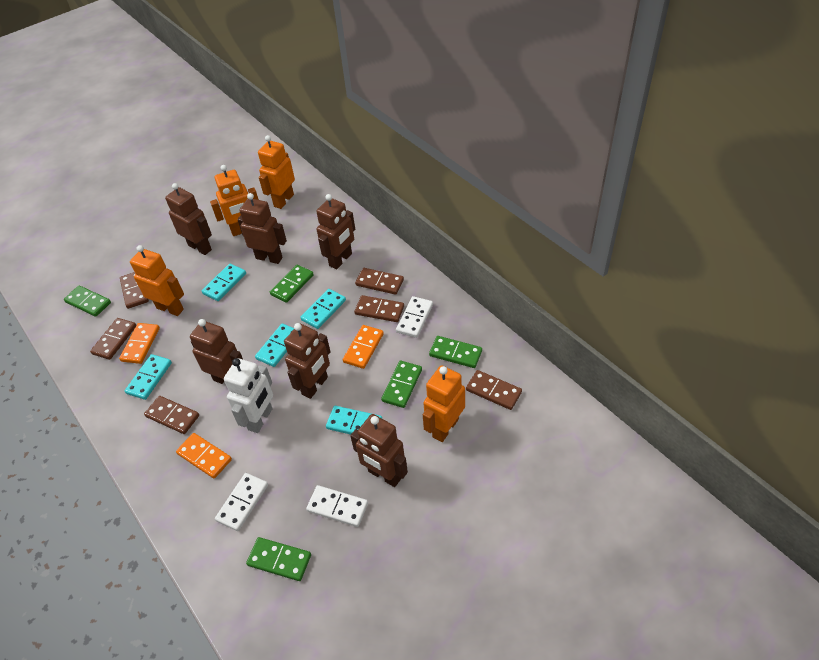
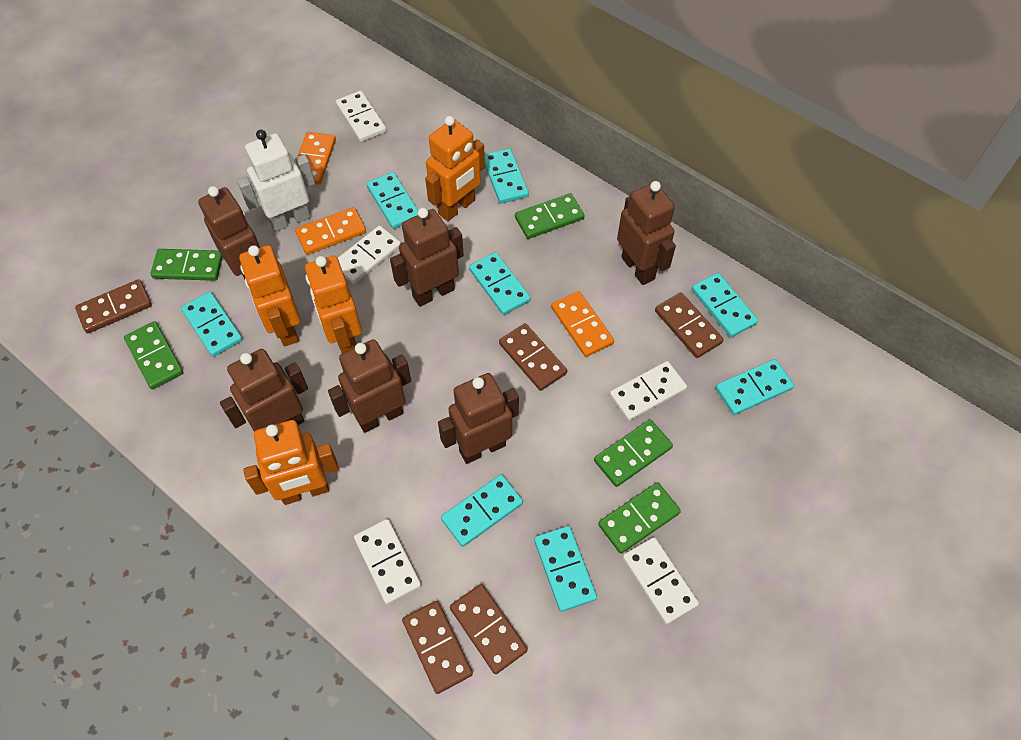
brown domino: 6 -> 5
turquoise domino: 5 -> 8
white domino: 3 -> 5

